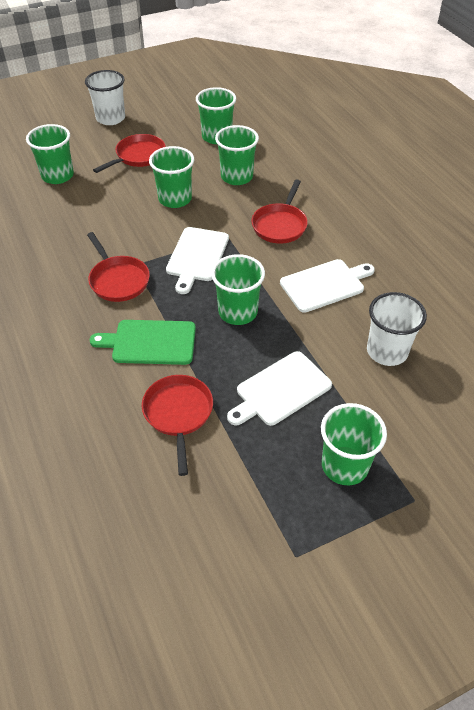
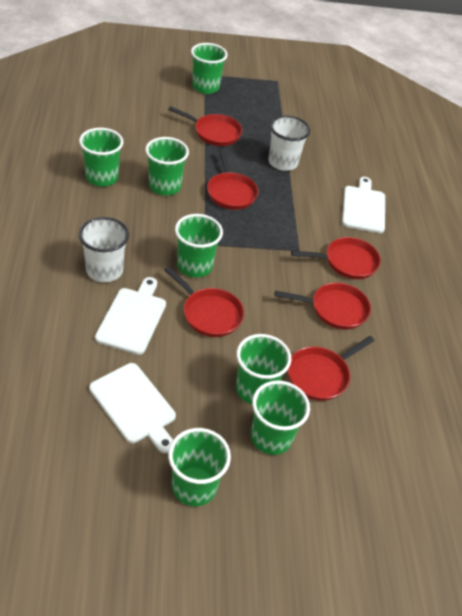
green cup: 6 -> 7
green cutting board: 1 -> 0
red pan: 4 -> 6

